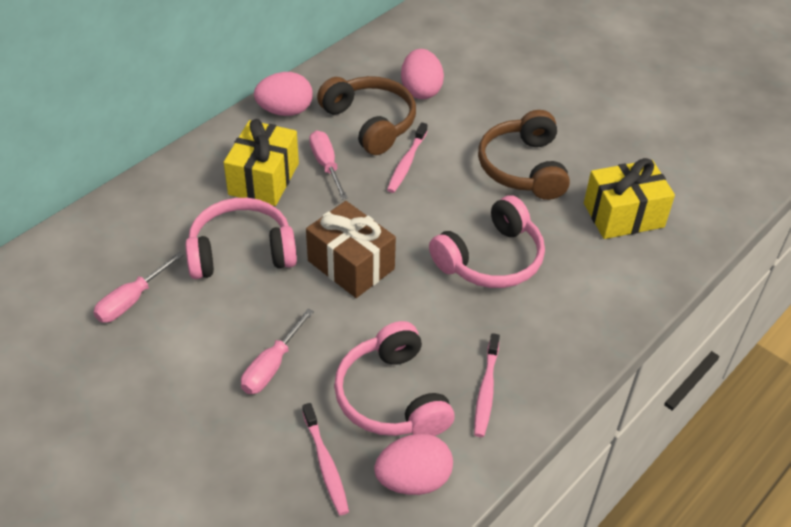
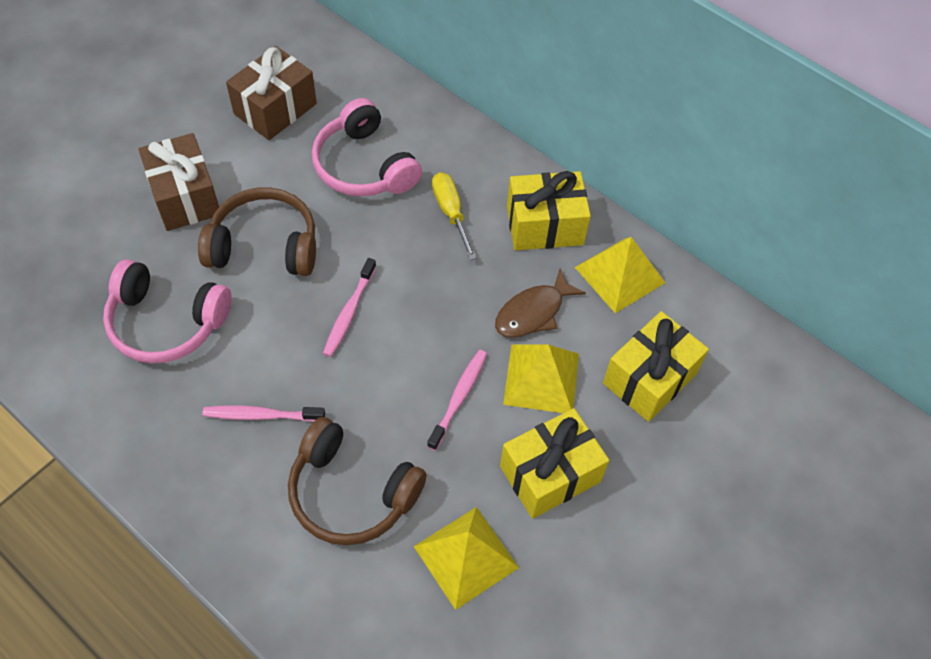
brown fish: 0 -> 1
brown gift: 1 -> 2
pink egg: 3 -> 0
pink headphones: 3 -> 2
pink screwdriver: 3 -> 0
yellow gift: 2 -> 3
yellow pyramid: 0 -> 3
yellow screwdriver: 0 -> 1

